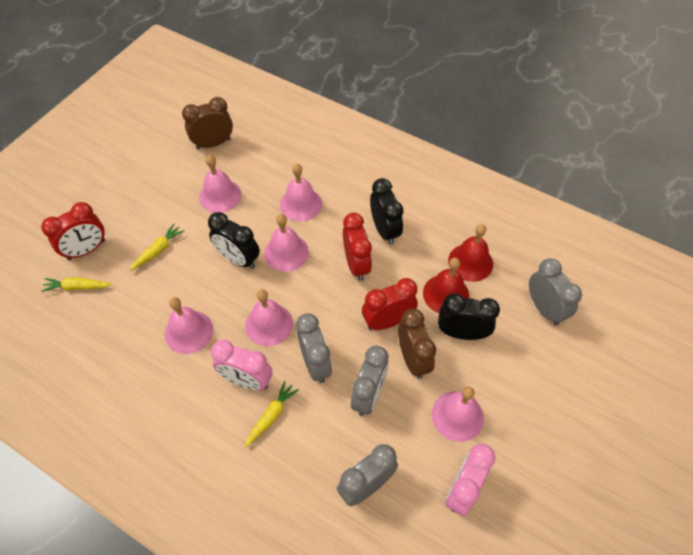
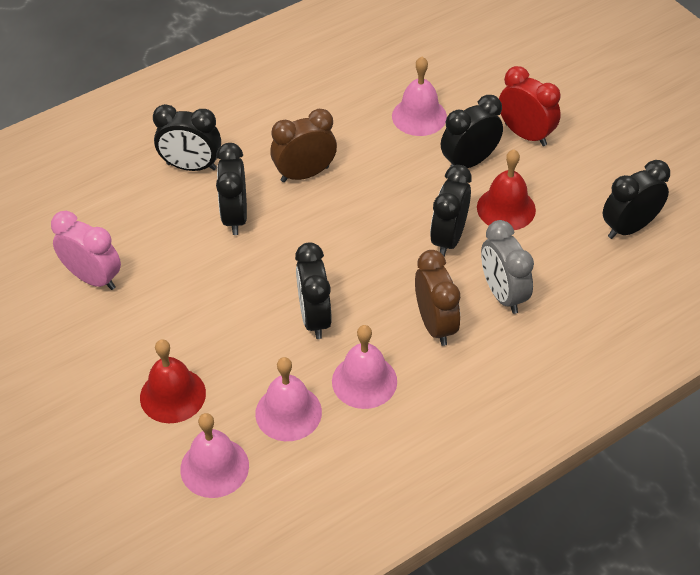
black clock: 3 -> 6
grey clock: 4 -> 1
pink bell: 6 -> 4
pink clock: 2 -> 1
red clock: 3 -> 1
yellow carrot: 3 -> 0

